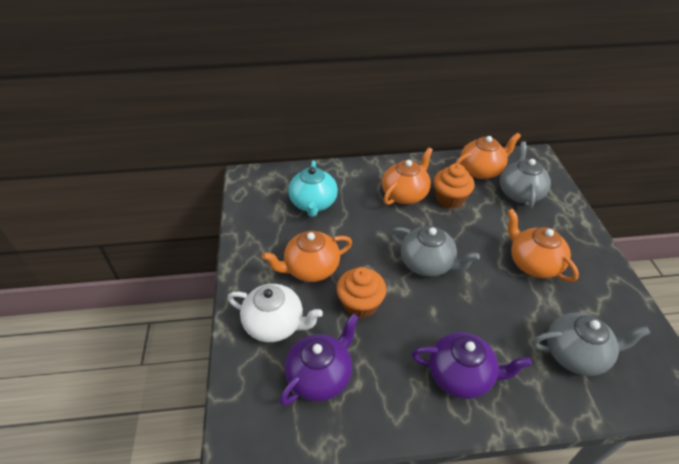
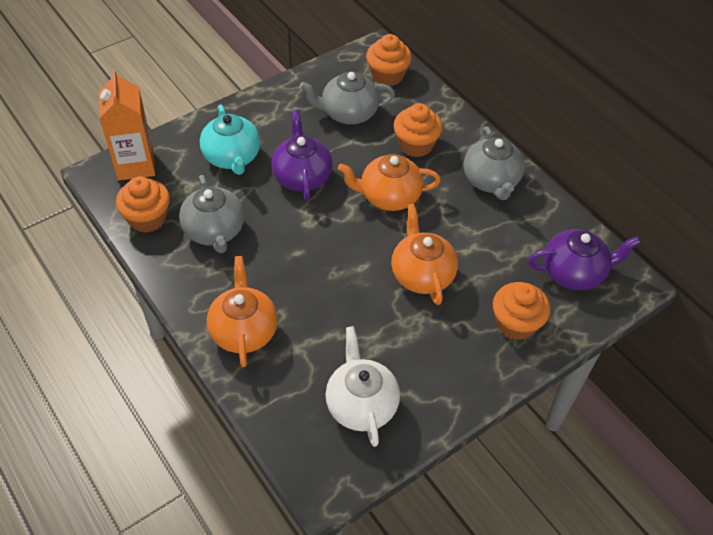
orange carton: 0 -> 1
orange cupcake: 2 -> 4
orange teapot: 4 -> 3

